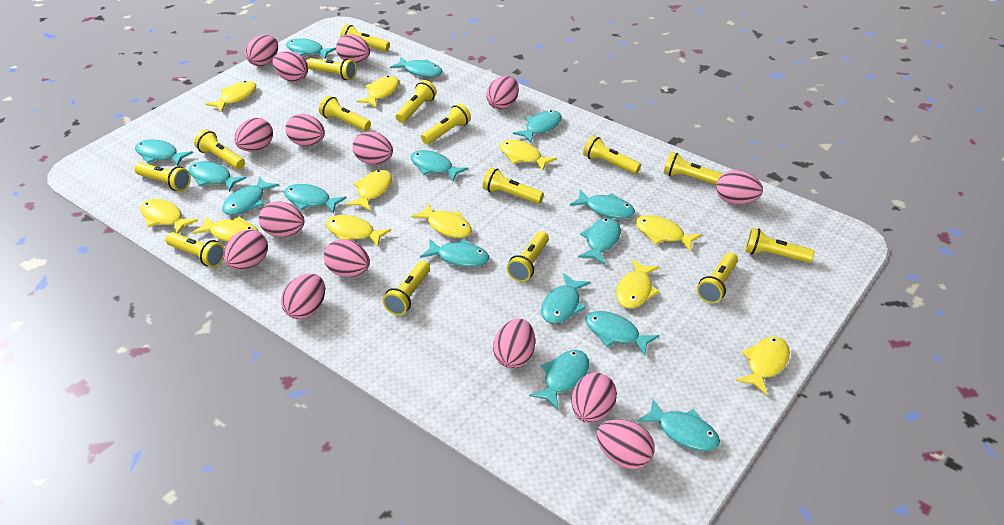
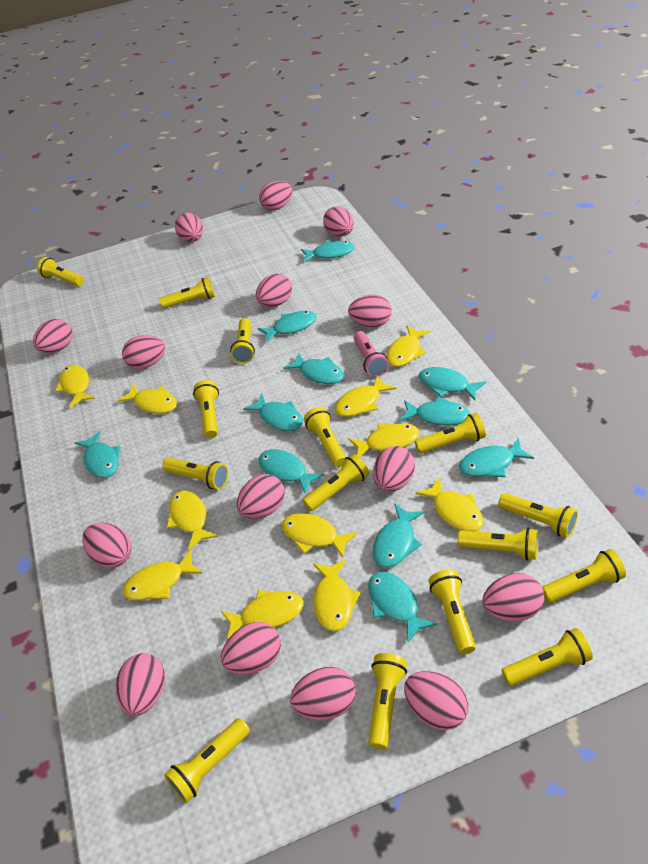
pink flashlight: 0 -> 1
turquoise fish: 15 -> 11

